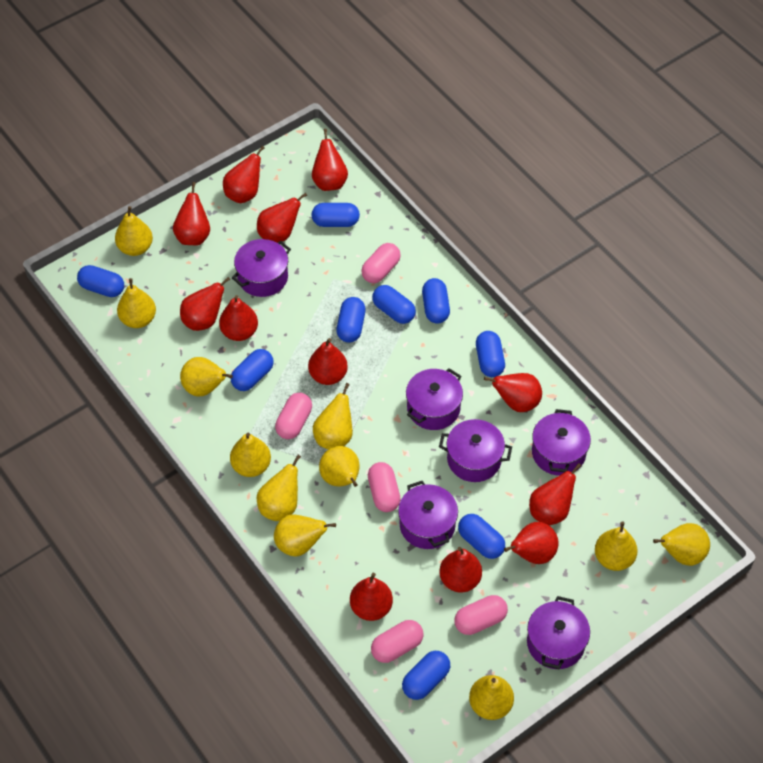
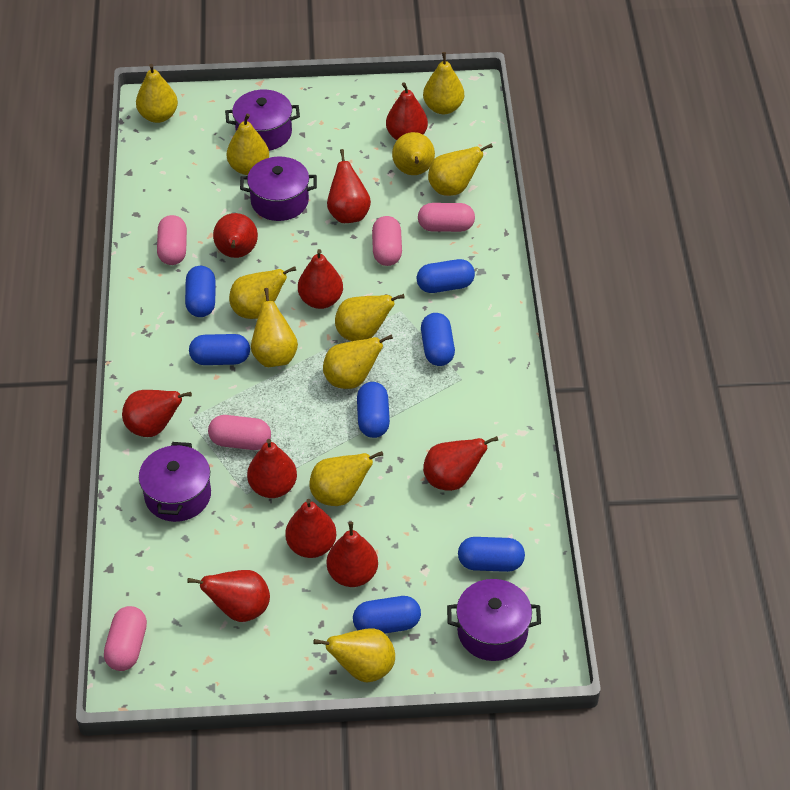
blue capsule: 9 -> 7
purple pot: 6 -> 4
red pear: 12 -> 10

